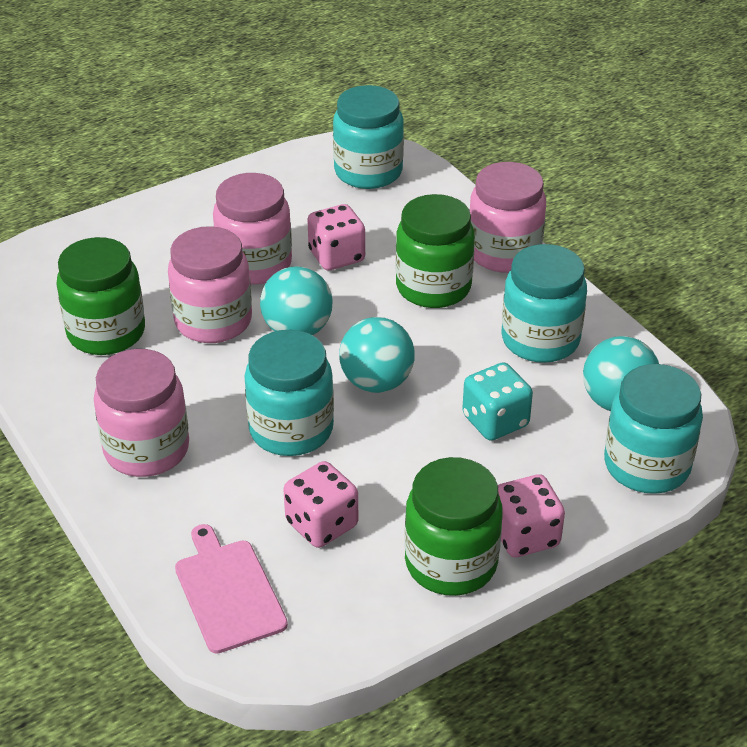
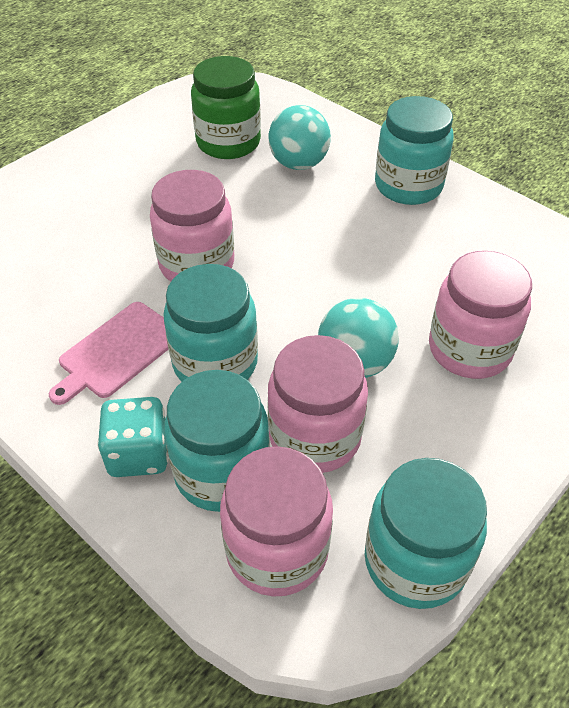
green jar: 3 -> 1
pink dice: 3 -> 0
turquoise ball: 3 -> 2

